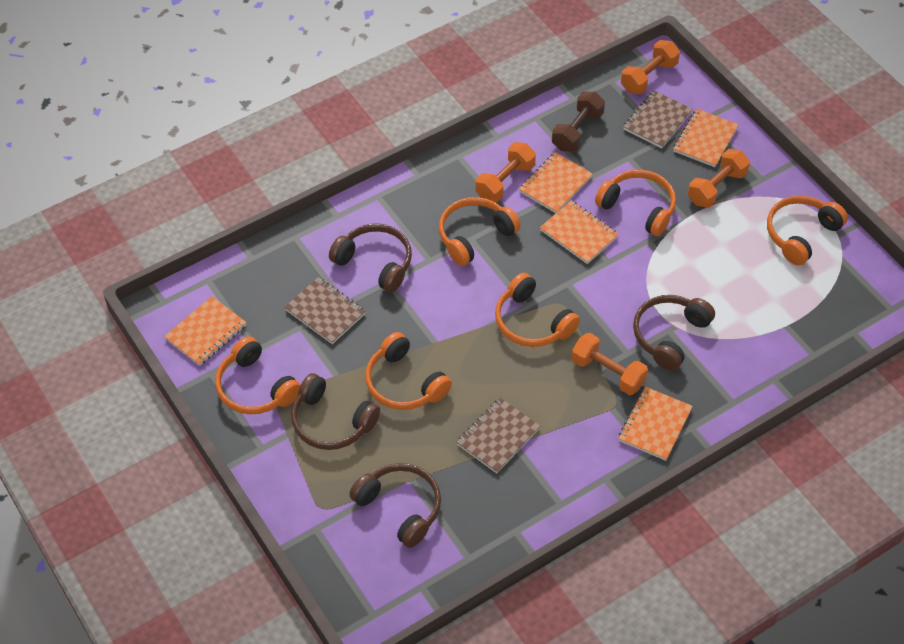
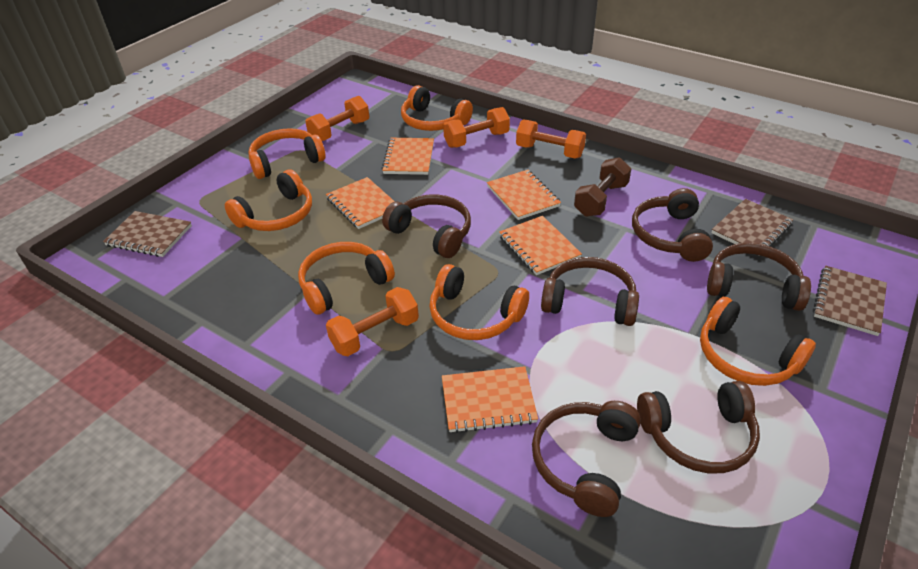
brown headphones: 4 -> 6

